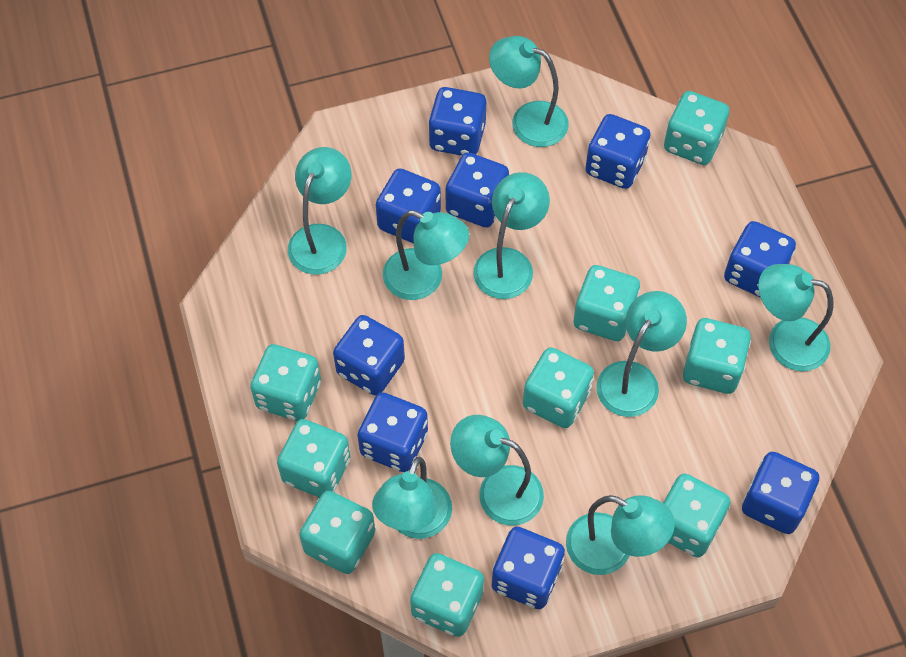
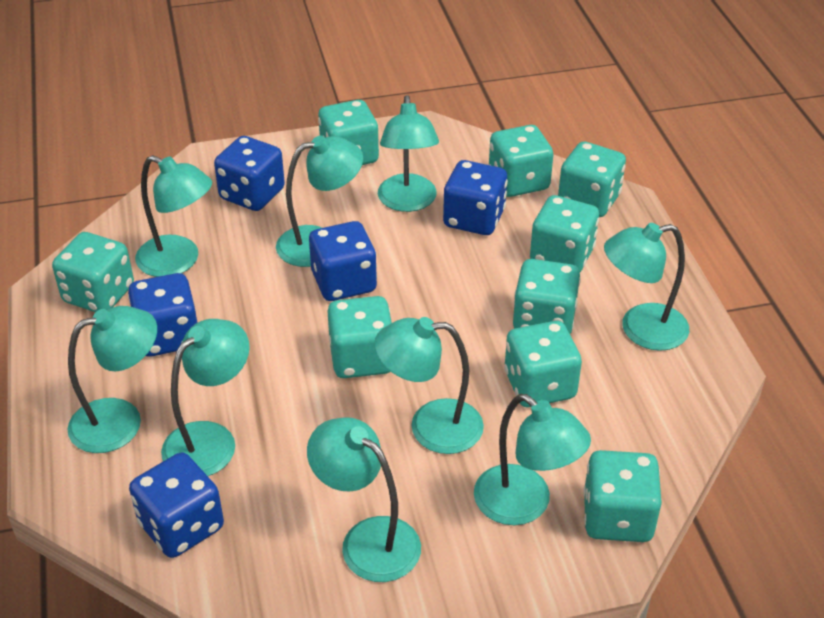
blue dice: 9 -> 5

